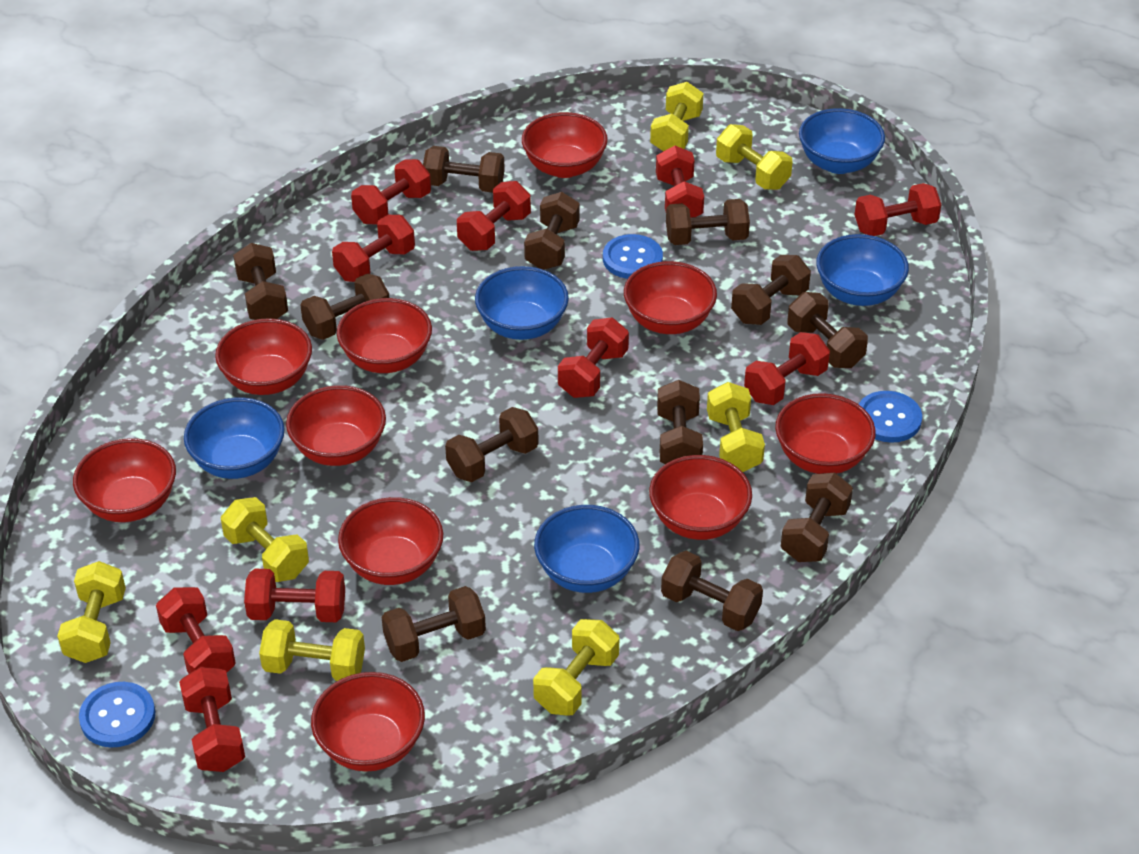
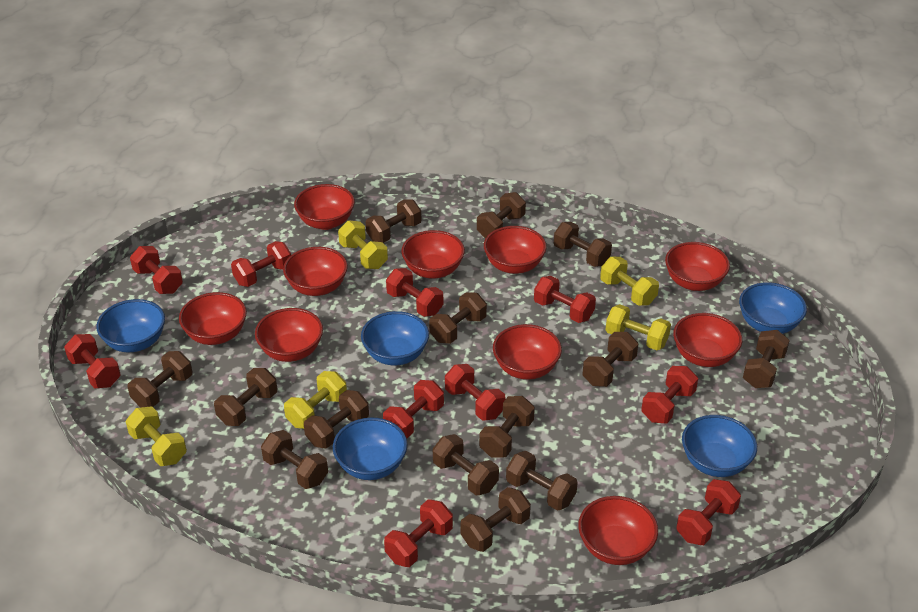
blue button: 3 -> 0
brown dumbbell: 12 -> 14
yellow dumbbell: 7 -> 5

